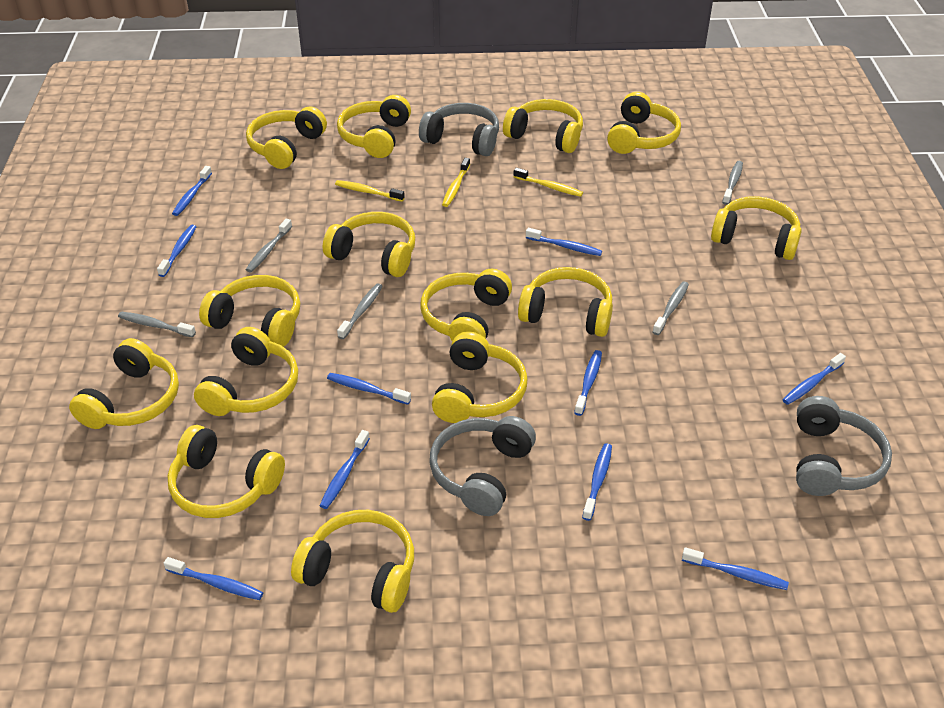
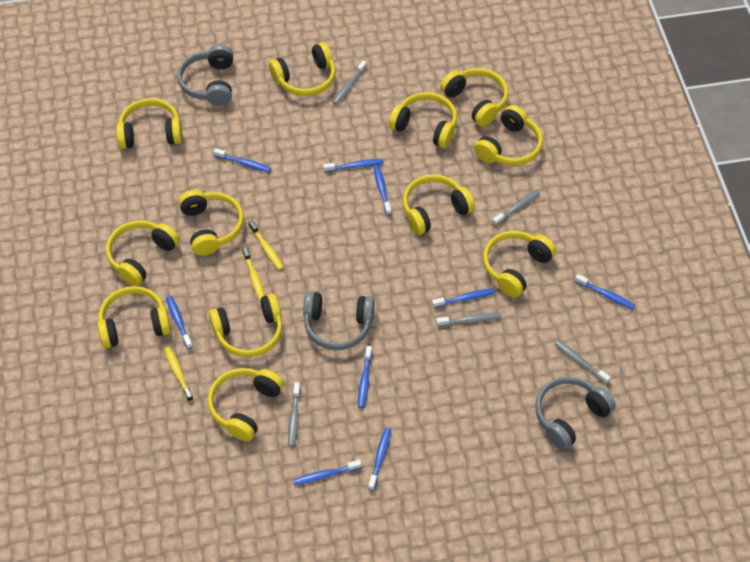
blue toothbrush: 10 -> 9
yellow headphones: 14 -> 12

